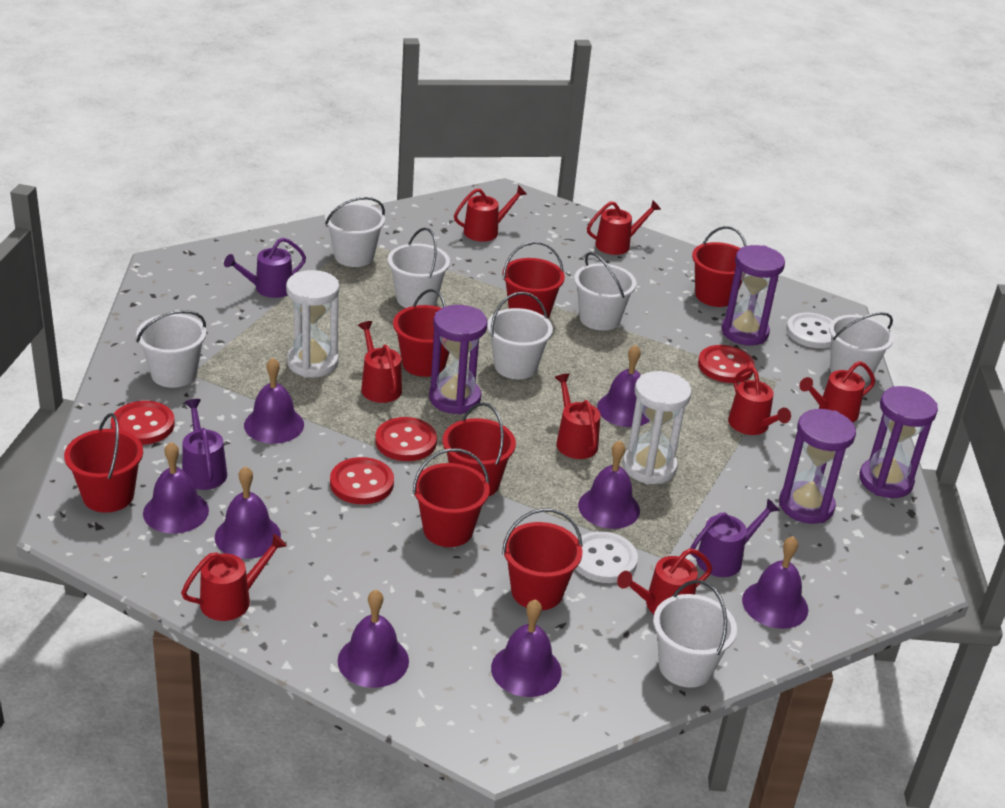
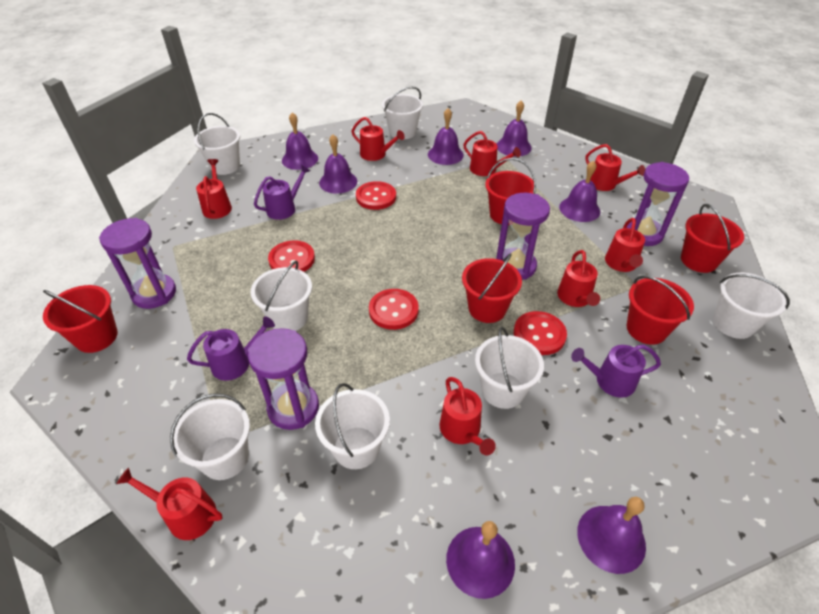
purple bell: 8 -> 7
red bucket: 7 -> 5
white button: 2 -> 0
white hourglass: 2 -> 0

